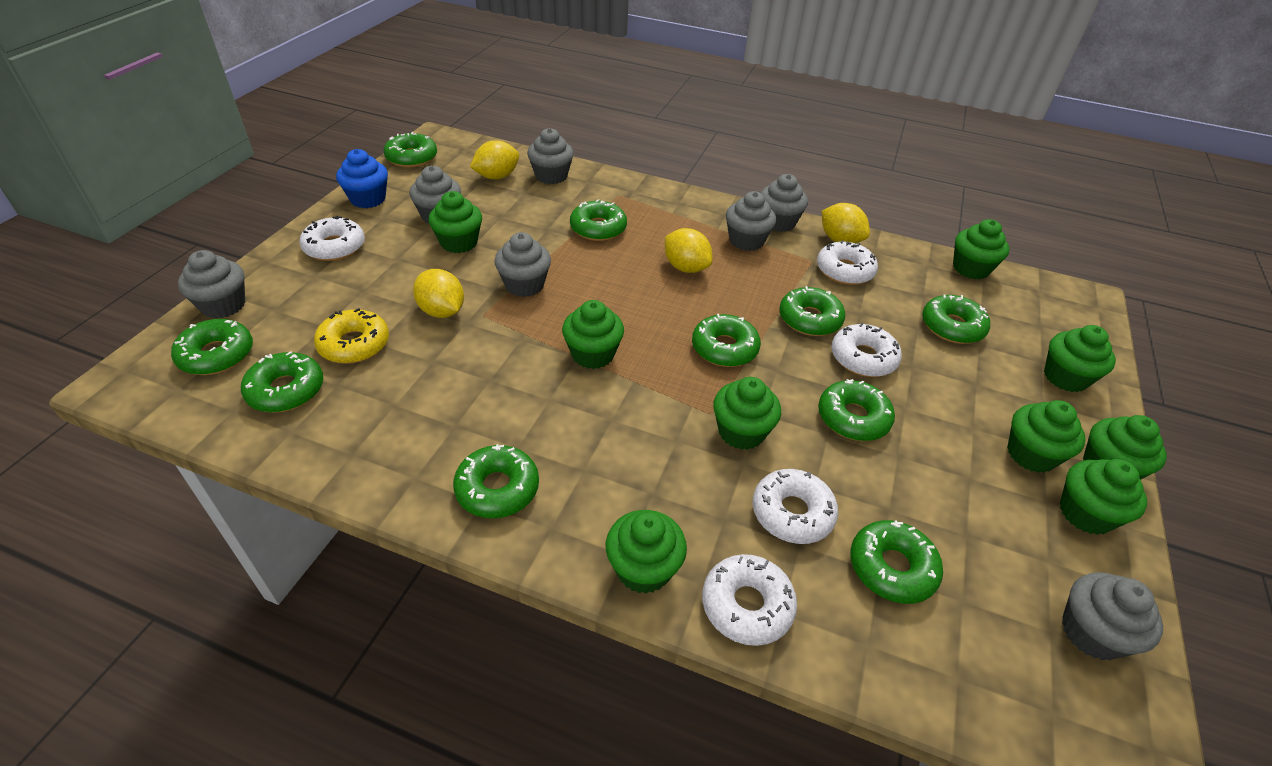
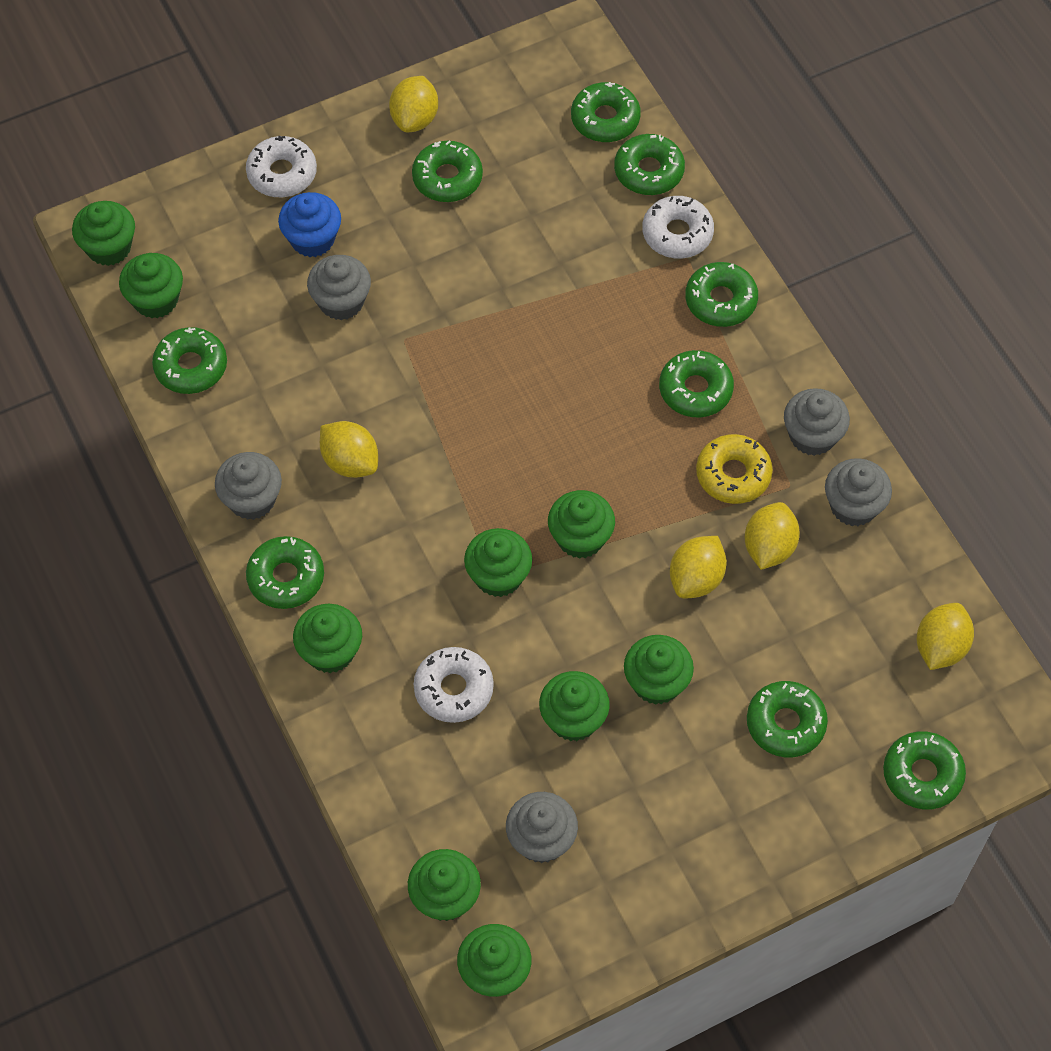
green donut: 10 -> 9
grey cupcake: 7 -> 5
white donut: 5 -> 3
yellow lemon: 4 -> 5

